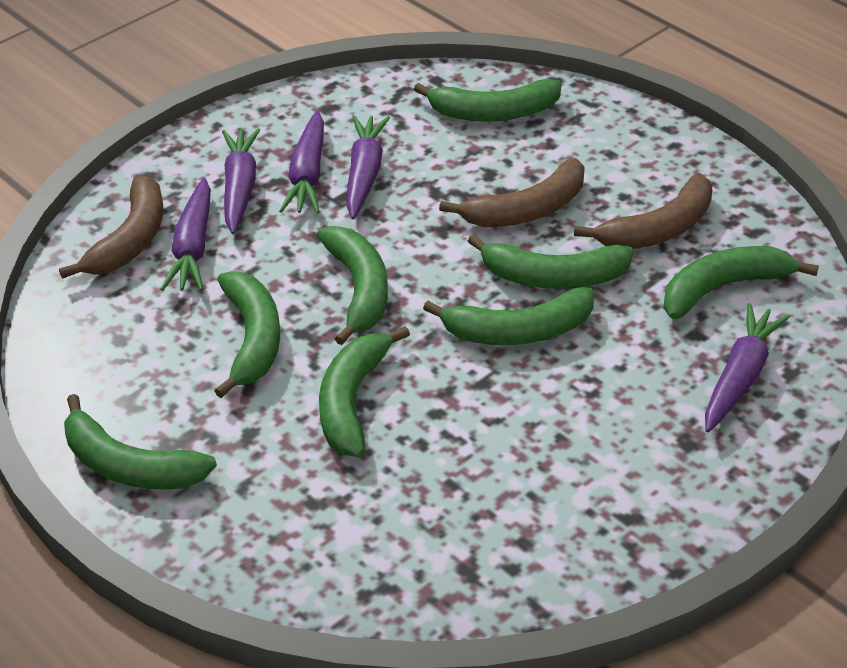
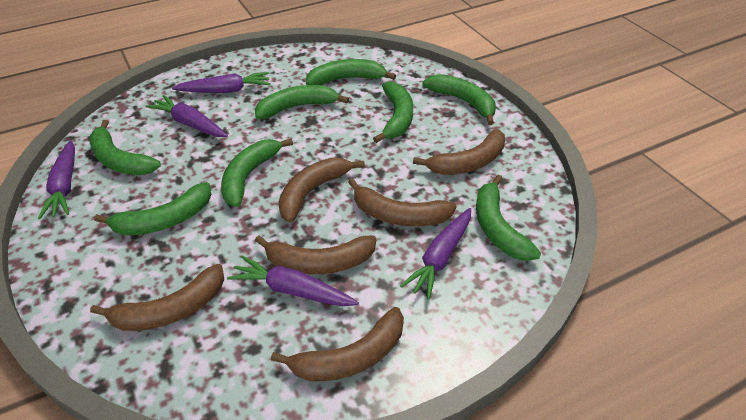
brown banana: 3 -> 6

